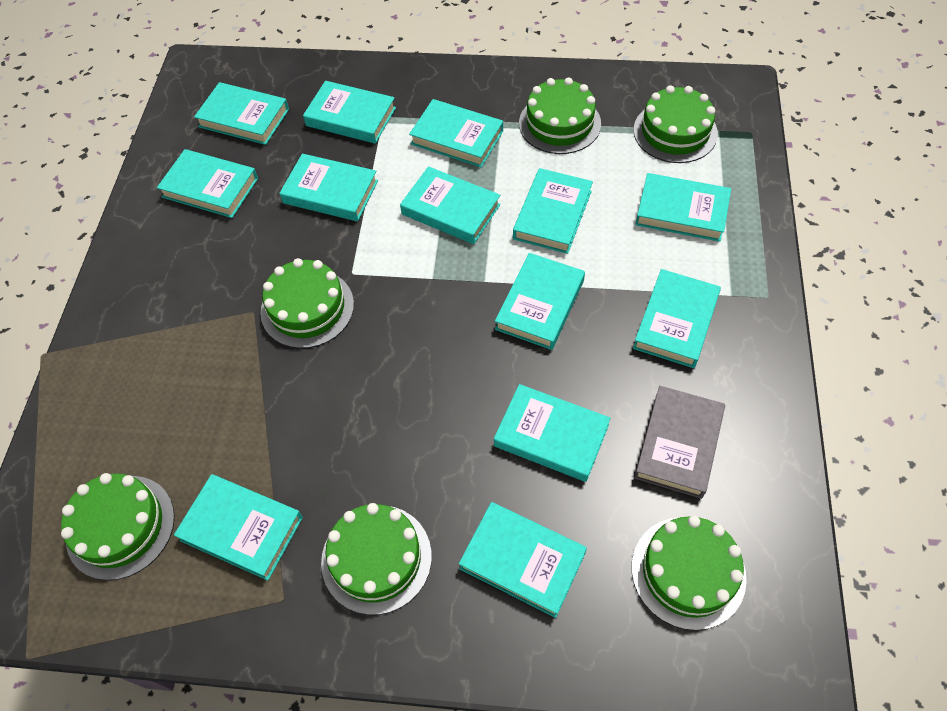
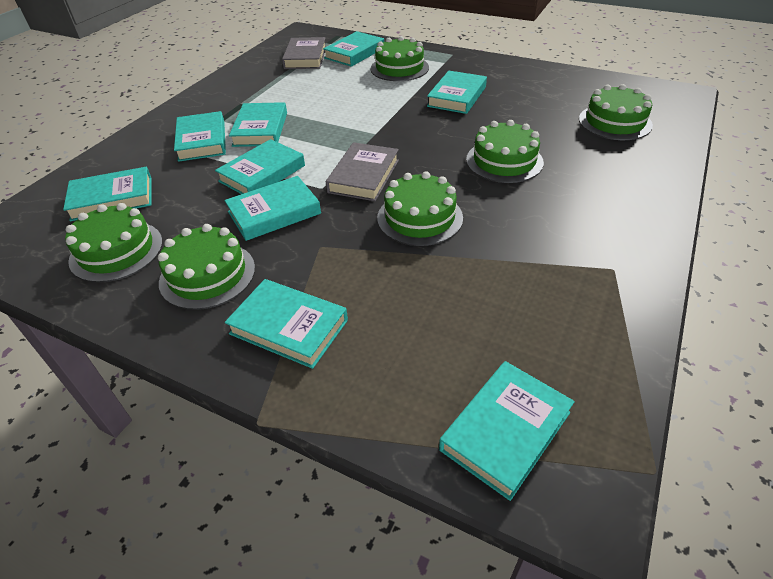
grey book: 1 -> 2
turquoise book: 13 -> 9

